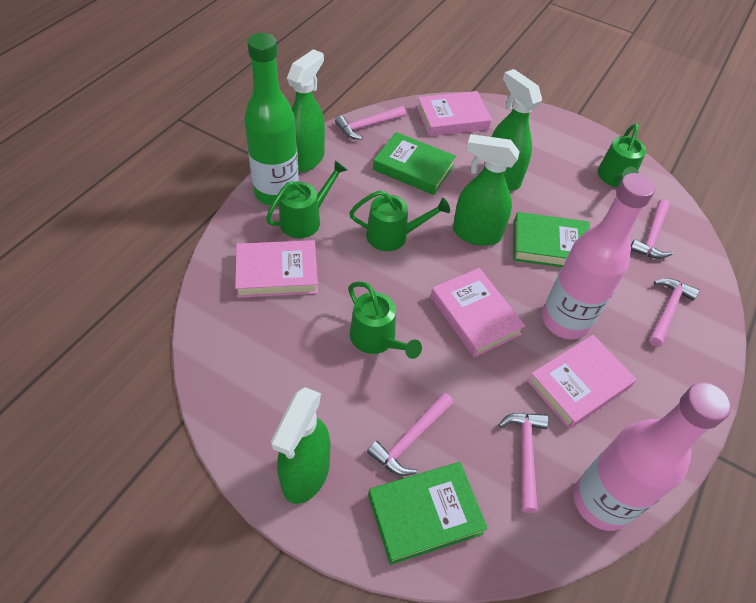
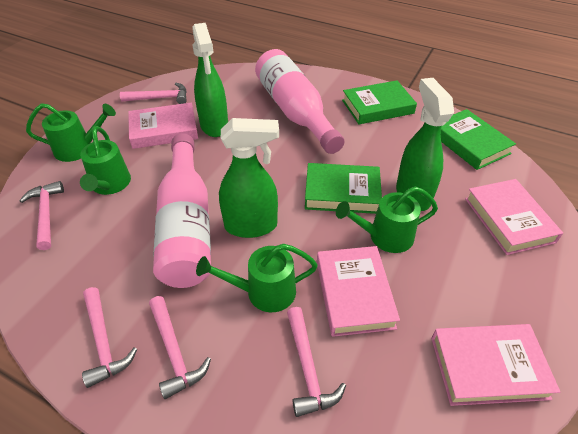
green bottle: 1 -> 0
green spray bottle: 4 -> 3

